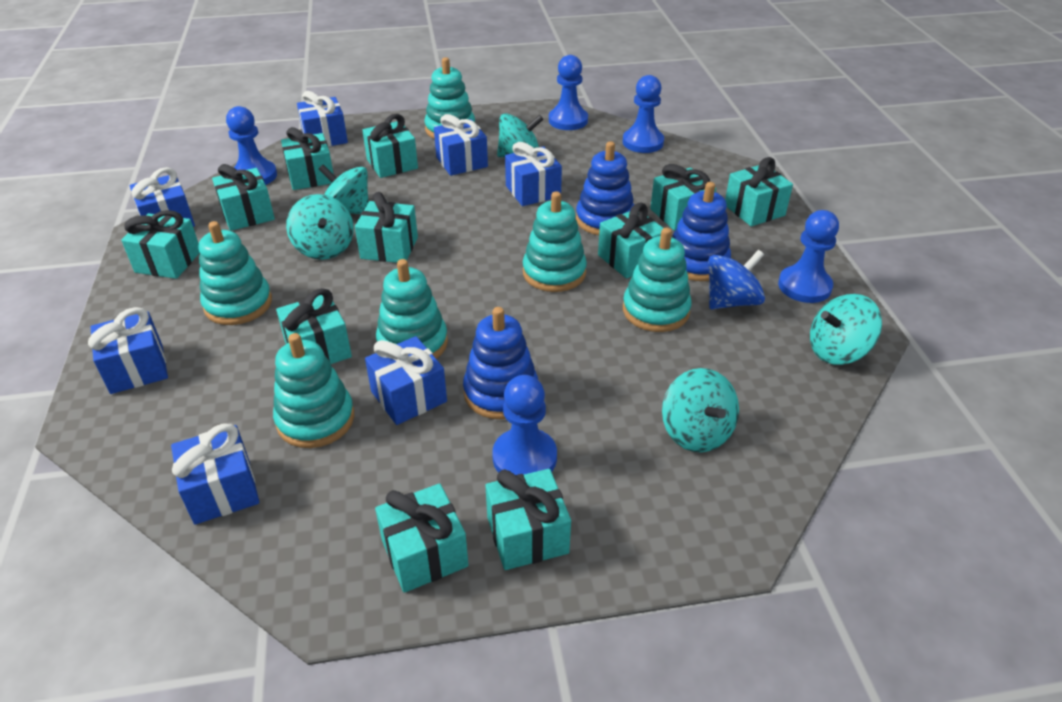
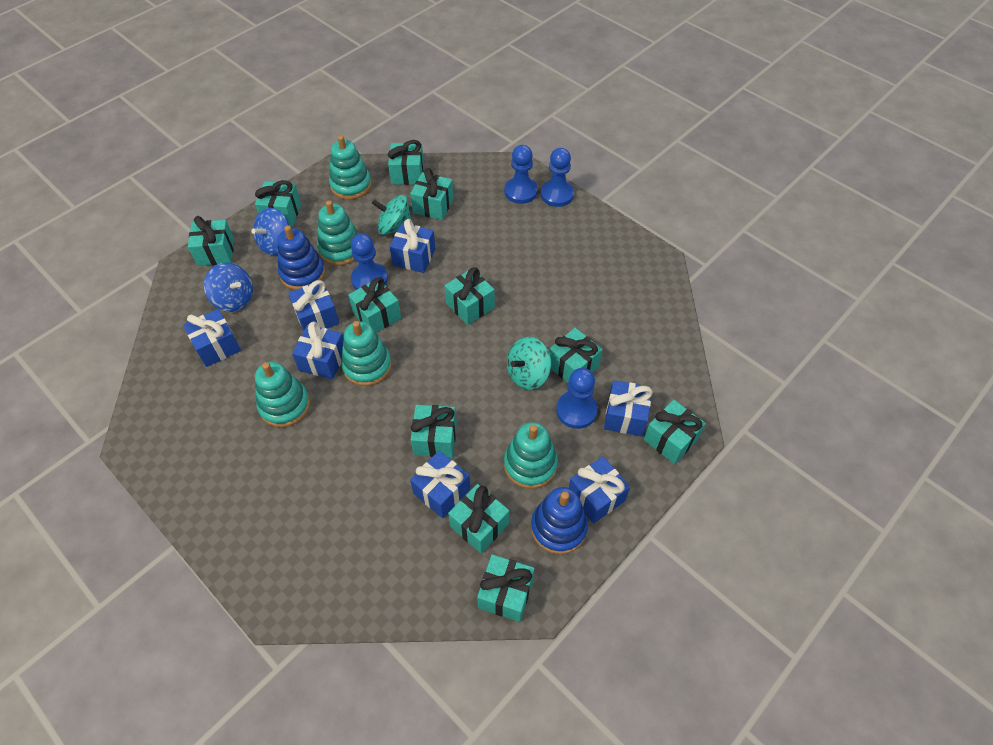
blue pawn: 5 -> 4
blue spinning top: 1 -> 2
blue stacking toy: 3 -> 2
turquoise spinning top: 5 -> 2
turquoise stacking toy: 6 -> 5

